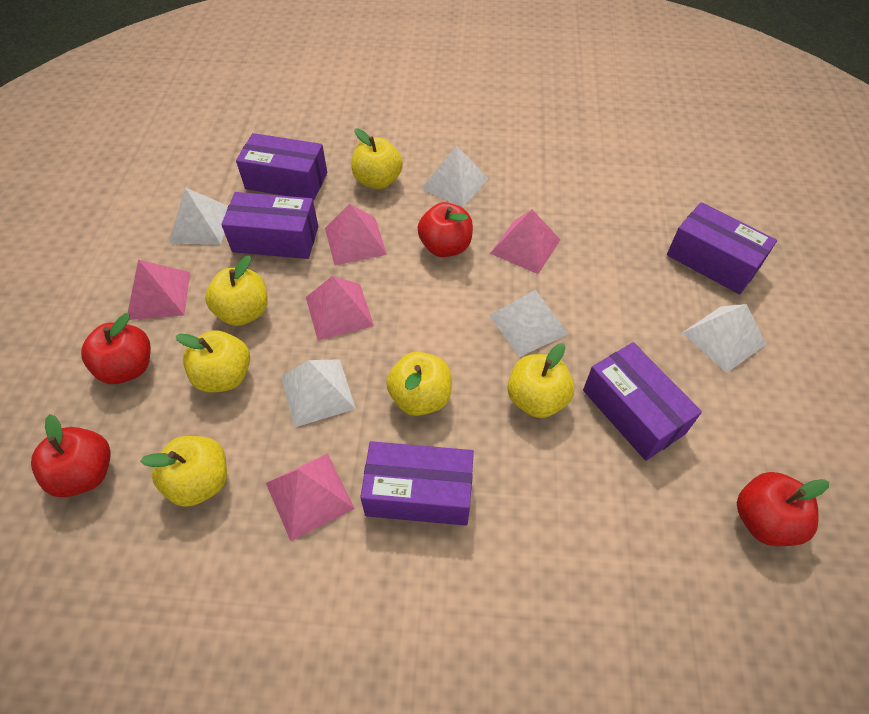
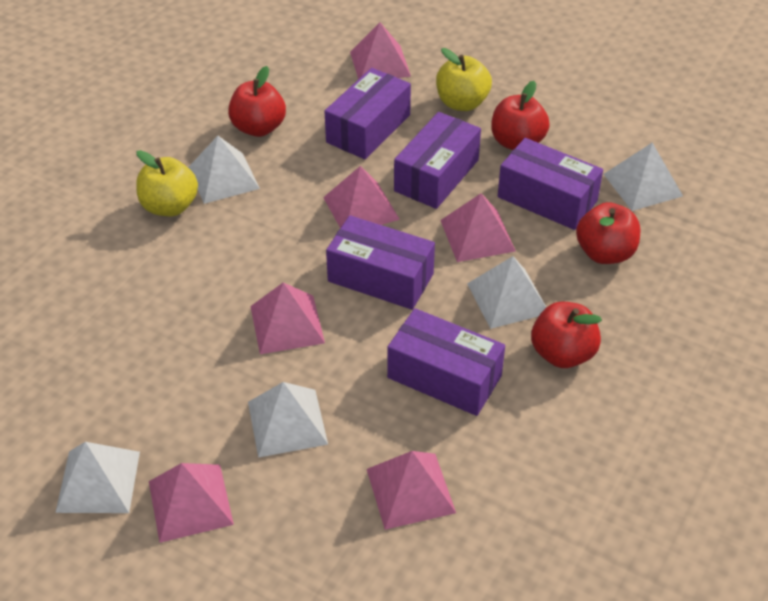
pink pyramid: 5 -> 6
yellow apple: 6 -> 2

